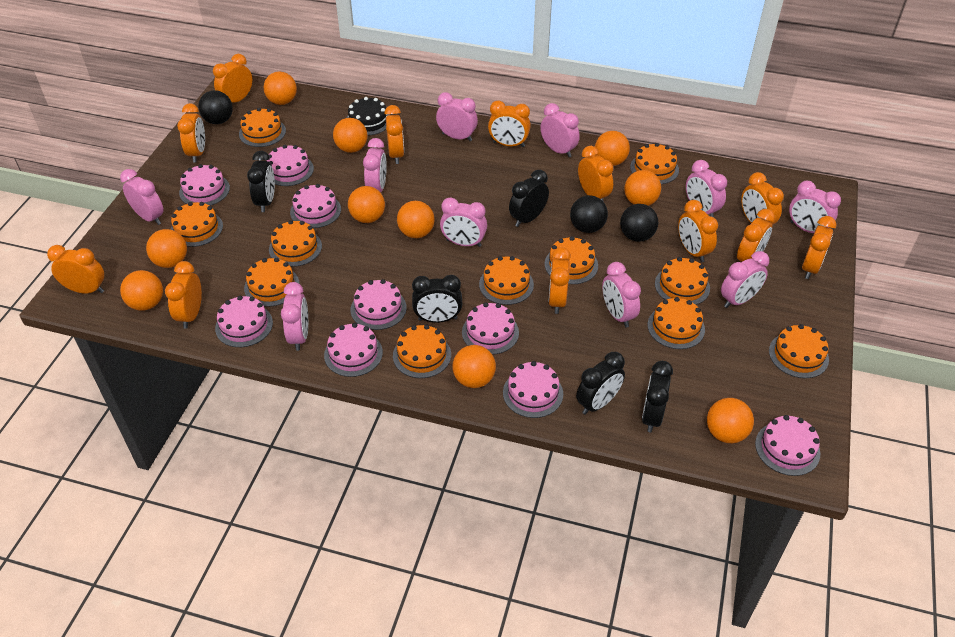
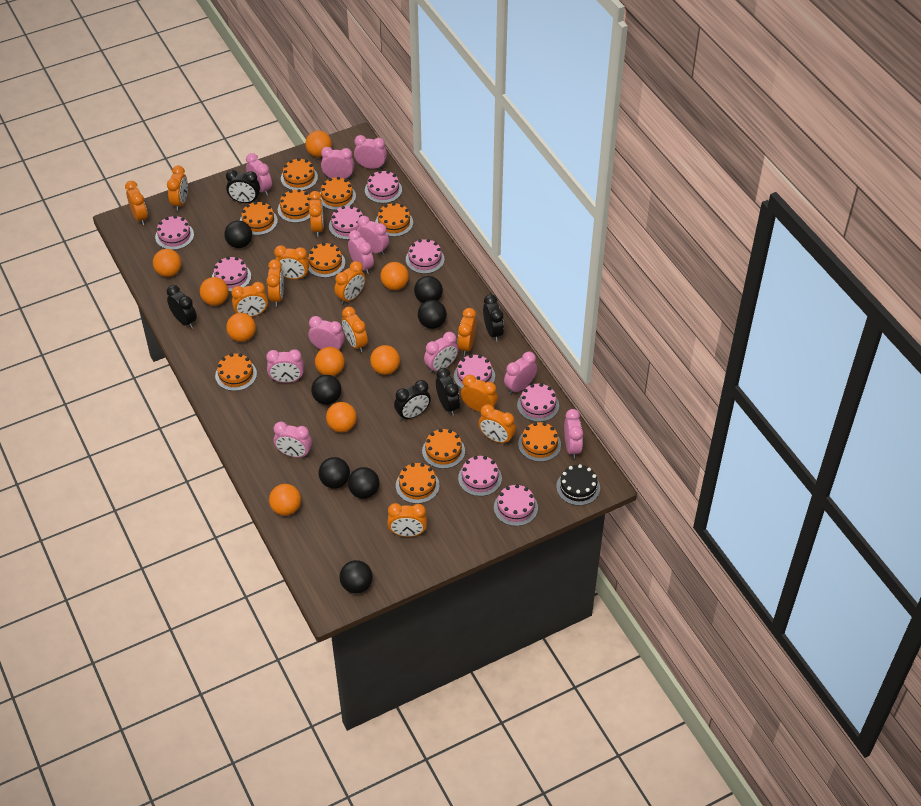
black ball: 3 -> 7
orange ball: 10 -> 9
orange cake: 11 -> 10
pink clock: 10 -> 11

